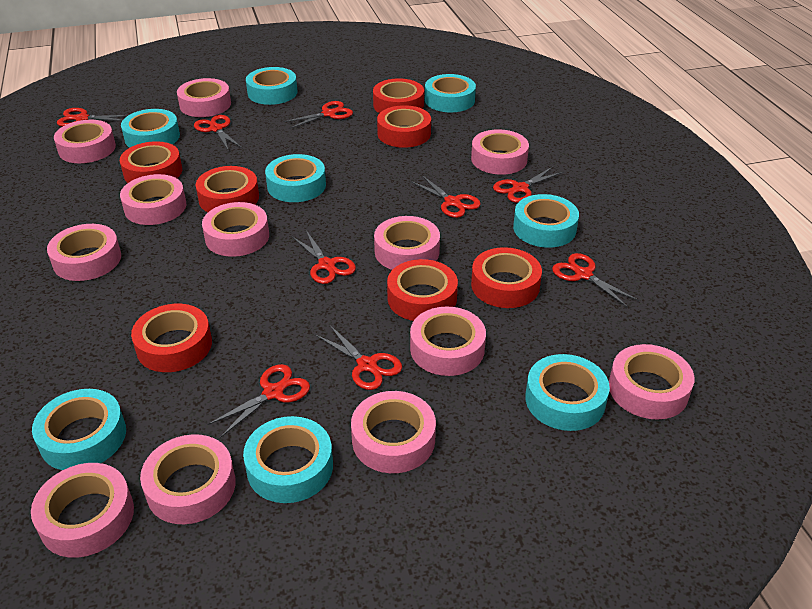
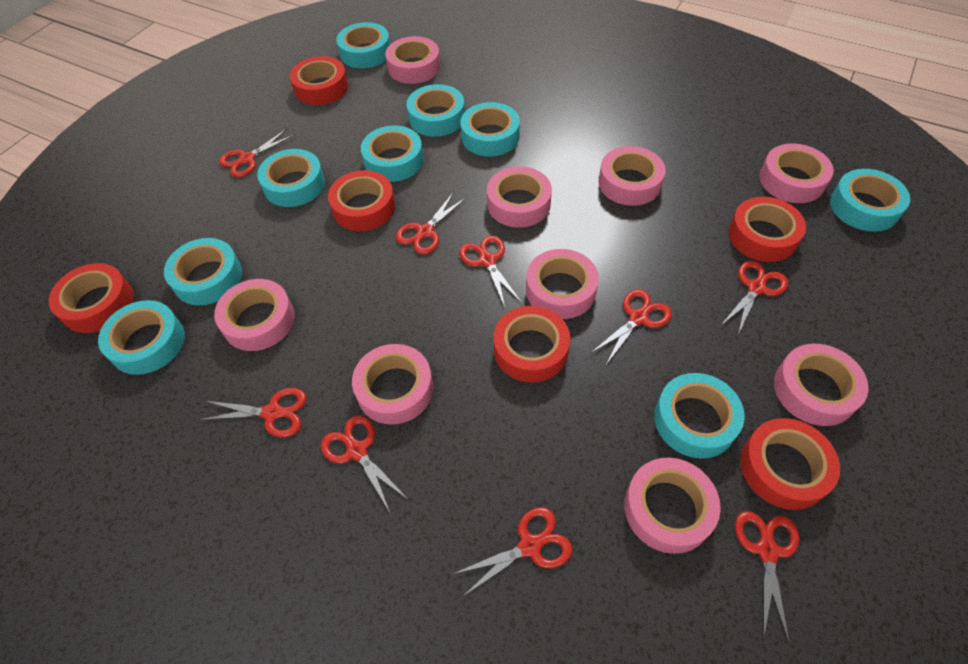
pink tape: 12 -> 9
red tape: 7 -> 6
turquoise tape: 8 -> 9

